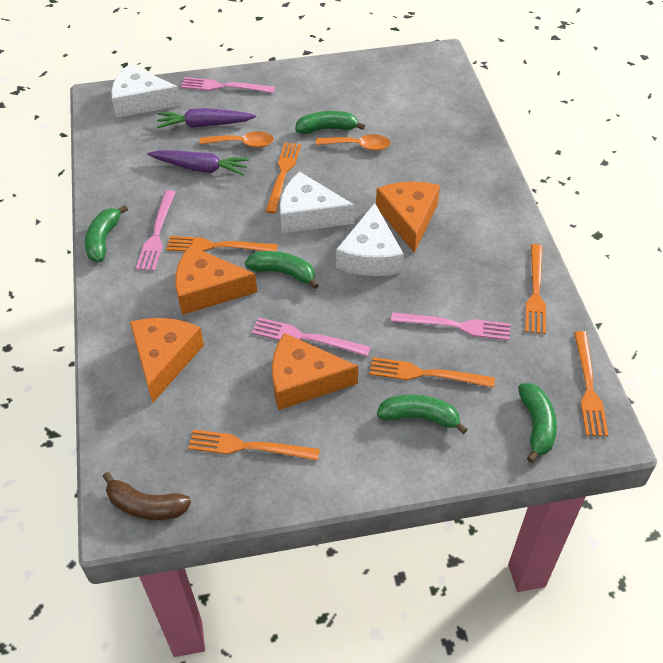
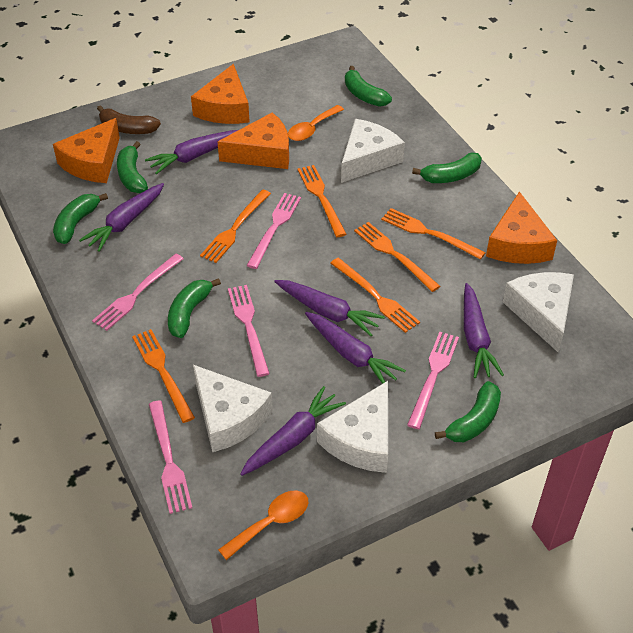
green banana: 5 -> 6
pink fork: 4 -> 5
purple carrot: 2 -> 6
white cheese: 3 -> 4

